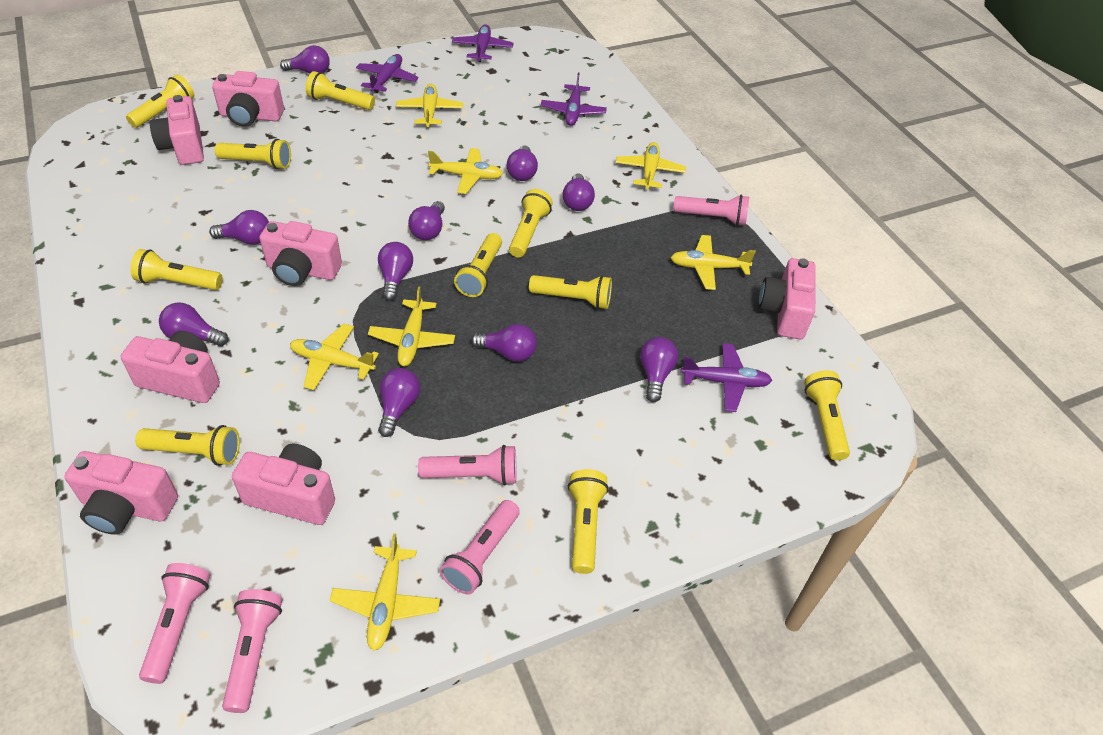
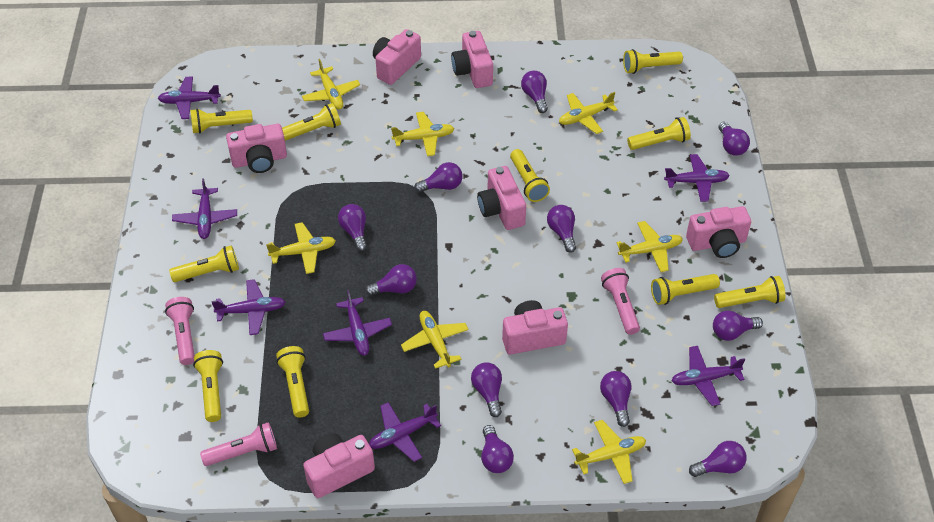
pink flashlight: 5 -> 3
purple light bulb: 10 -> 11
purple plane: 4 -> 7

